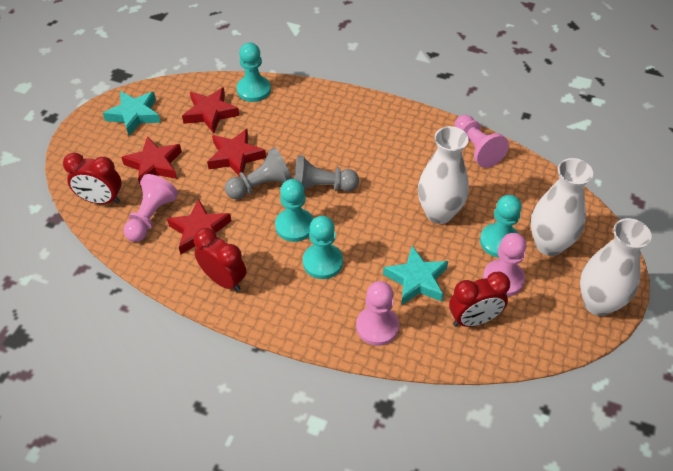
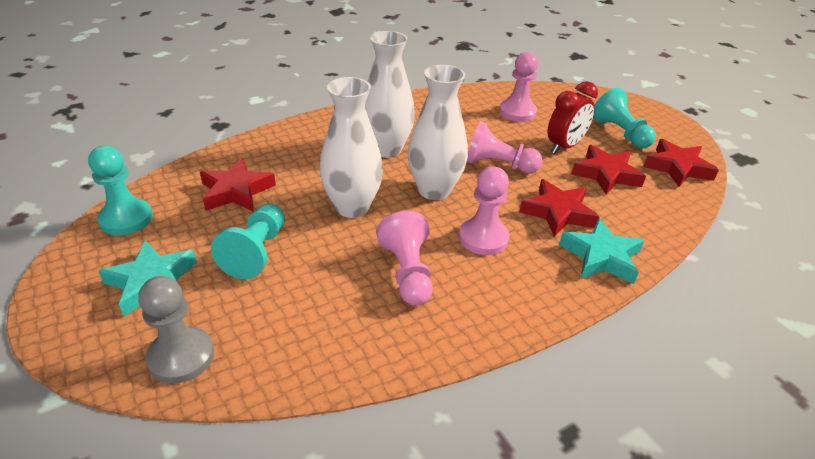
grey pawn: 2 -> 1
red clock: 3 -> 1
turquoise pawn: 4 -> 3

